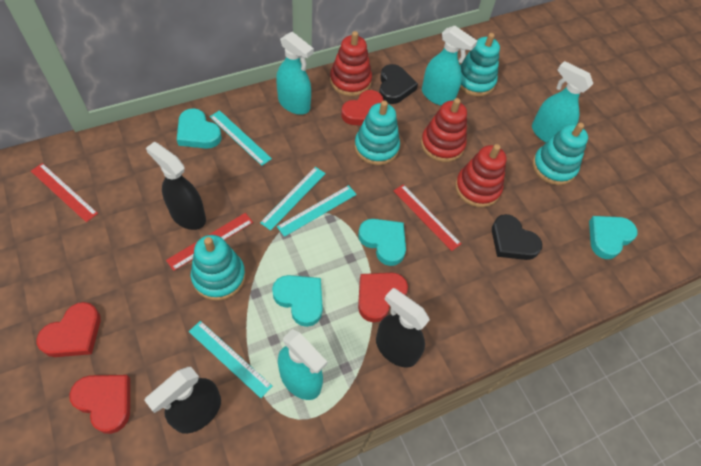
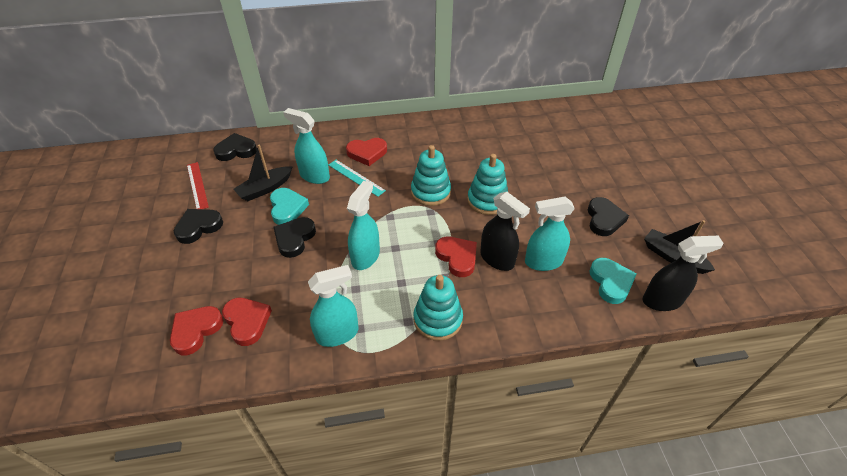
black boat: 0 -> 2
black heart: 2 -> 4
black spray bottle: 3 -> 2
red ruler: 3 -> 1
red stacking toy: 3 -> 0
turquoise heart: 4 -> 2
turquoise ruler: 4 -> 1
turquoise stacking toy: 4 -> 3

